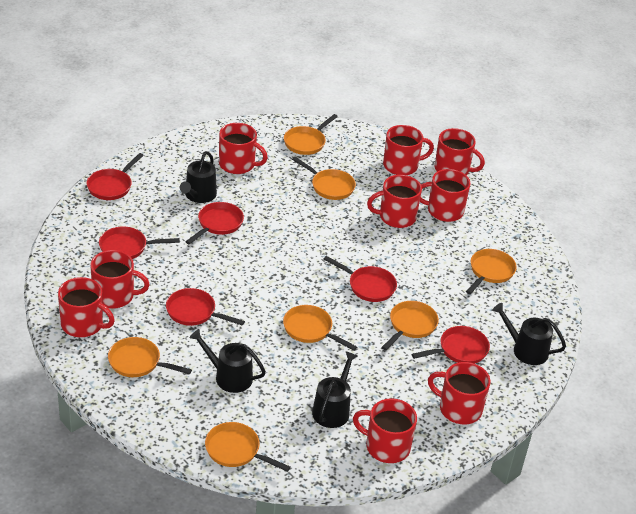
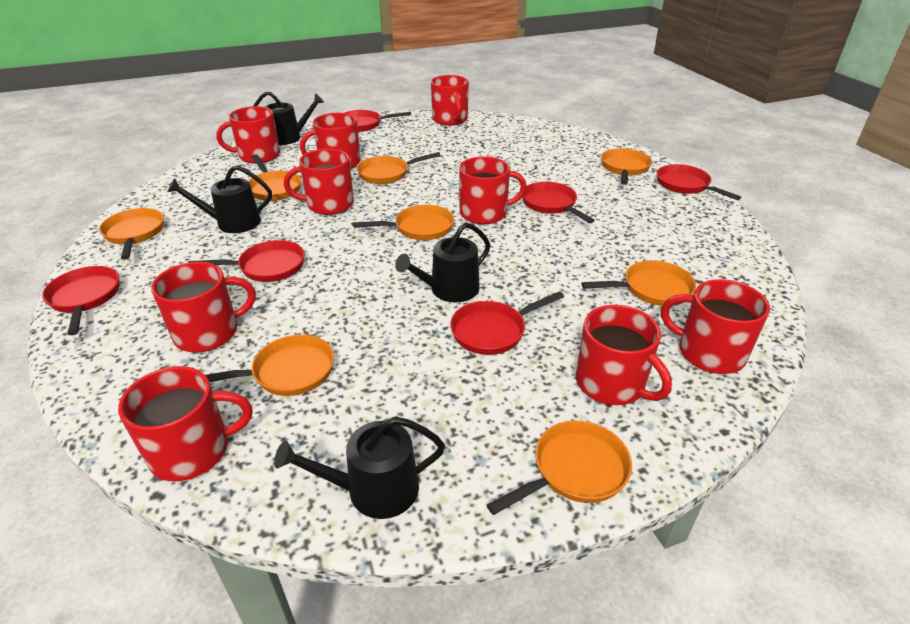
orange pan: 7 -> 8

